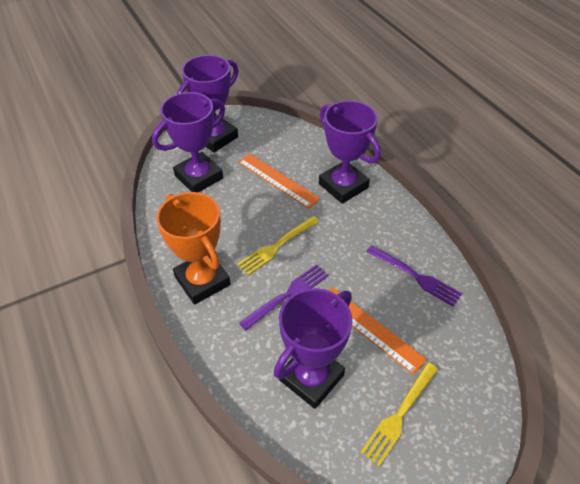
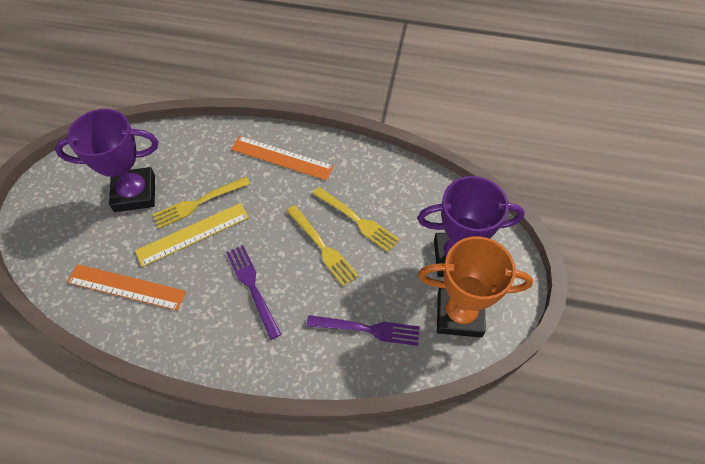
purple trophy: 4 -> 2
yellow fork: 2 -> 3
yellow ruler: 0 -> 1

